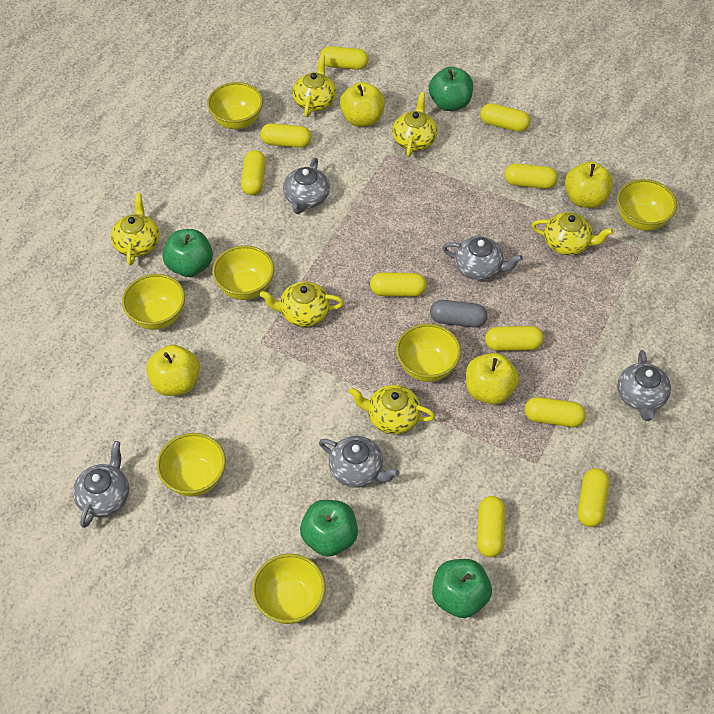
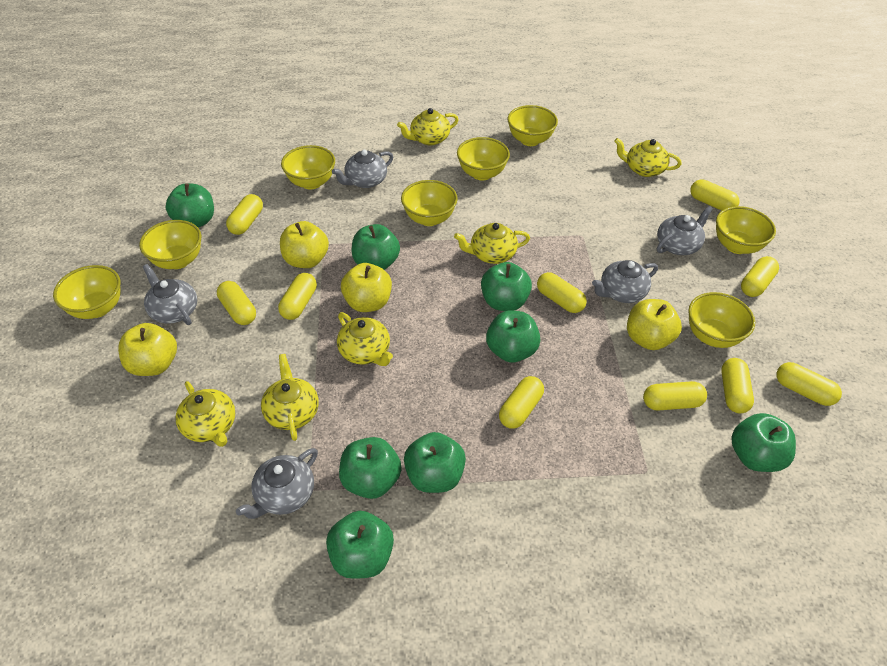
green apple: 4 -> 8
grey capsule: 1 -> 0
yellow bowl: 7 -> 8

